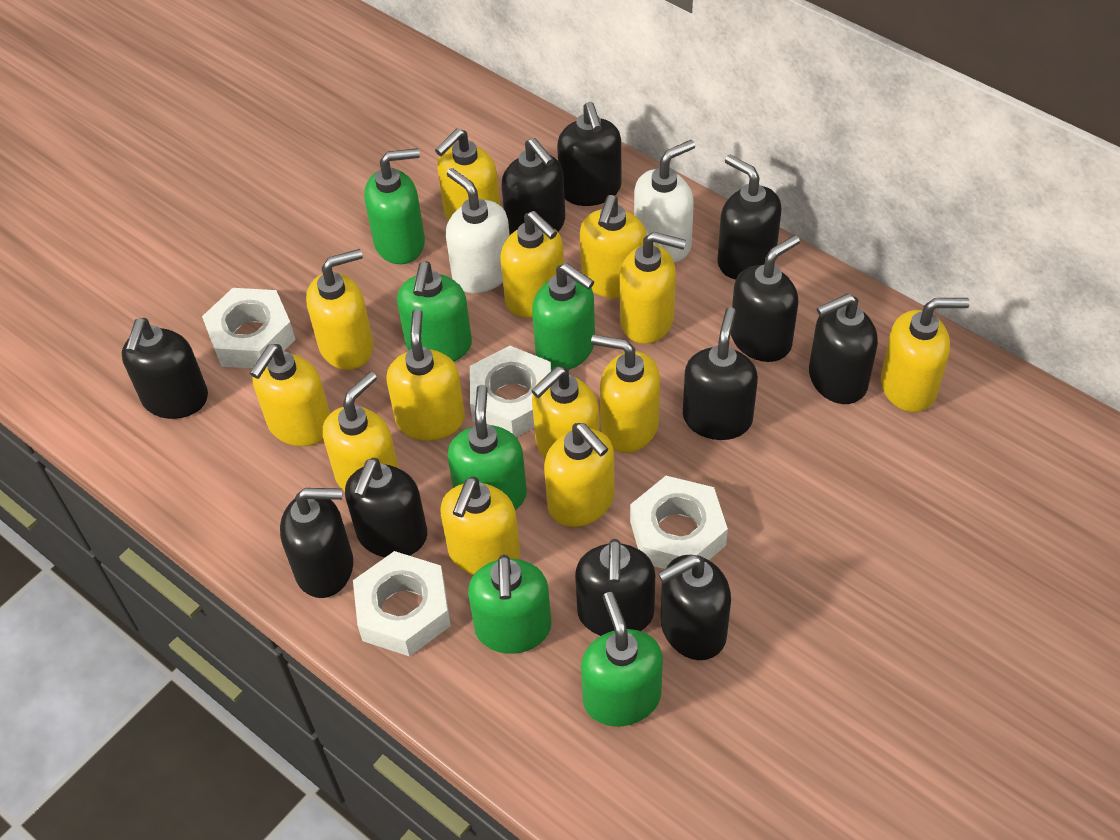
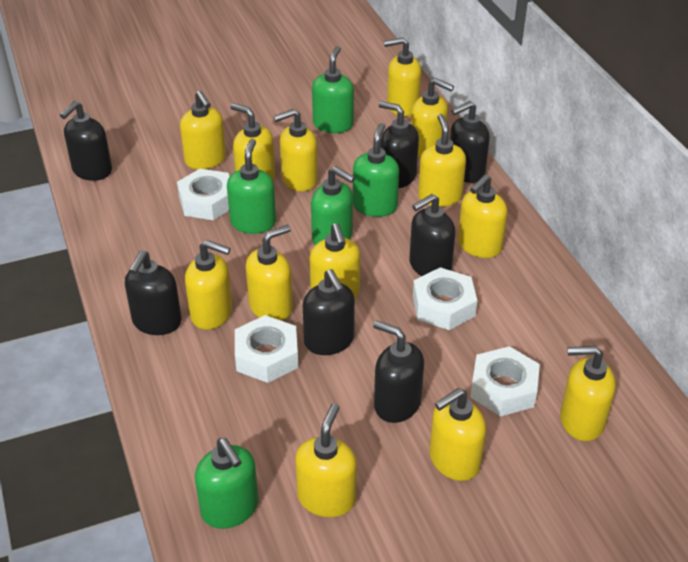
black soap dispenser: 11 -> 7
green soap dispenser: 6 -> 5
white soap dispenser: 2 -> 0

